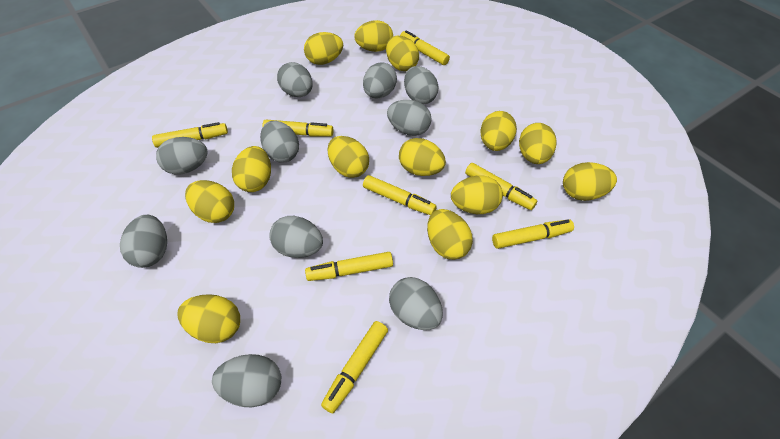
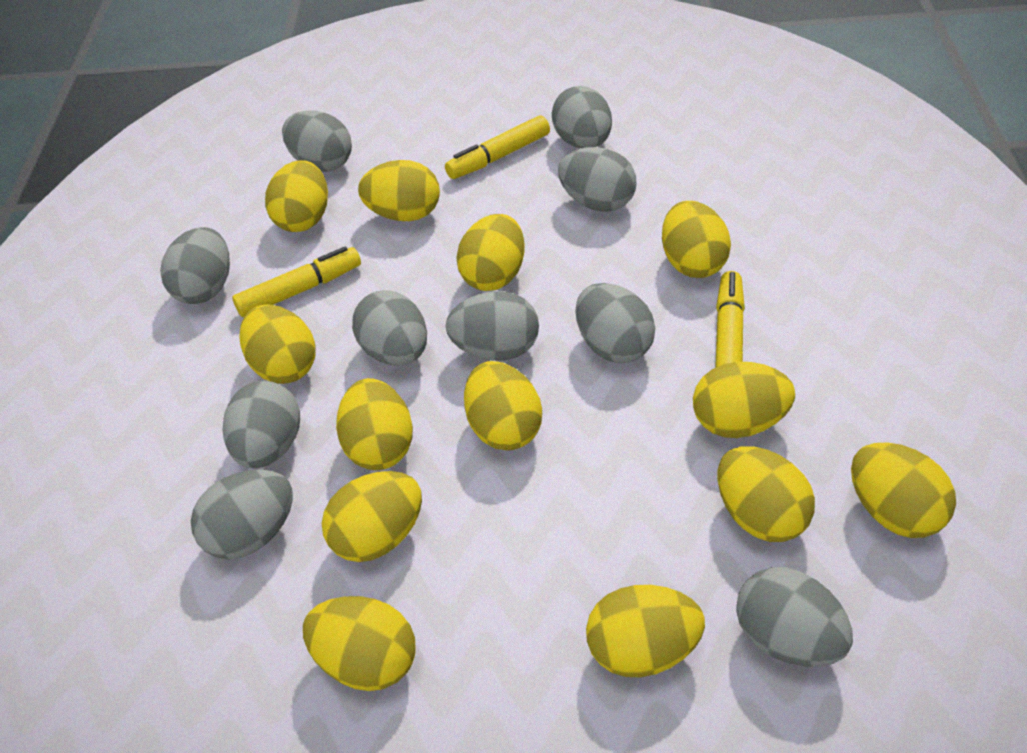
yellow marker: 8 -> 3

